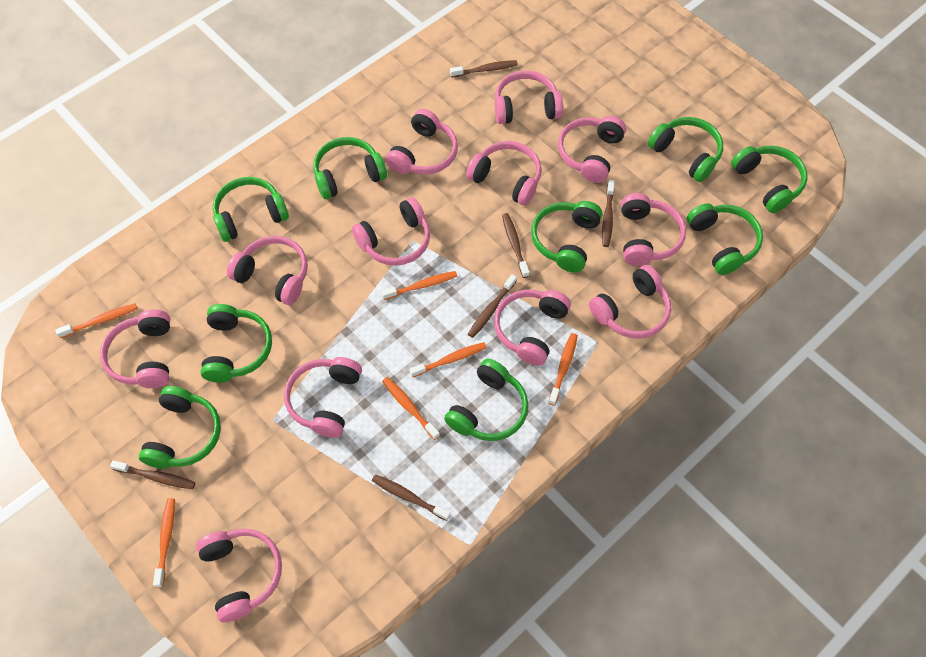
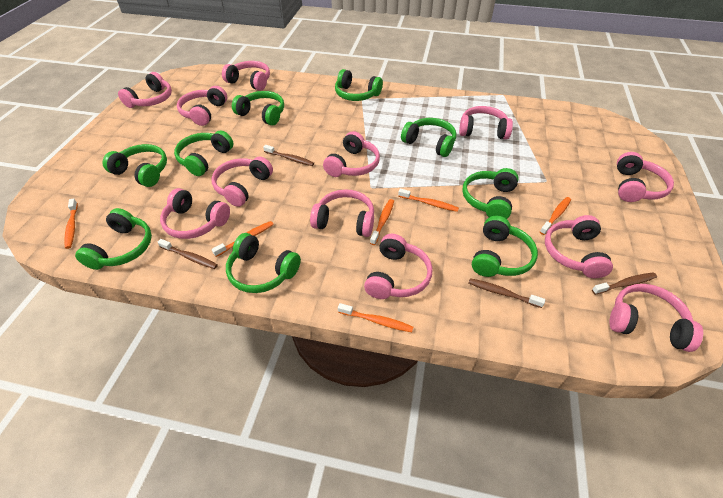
brown toothbrush: 6 -> 4

